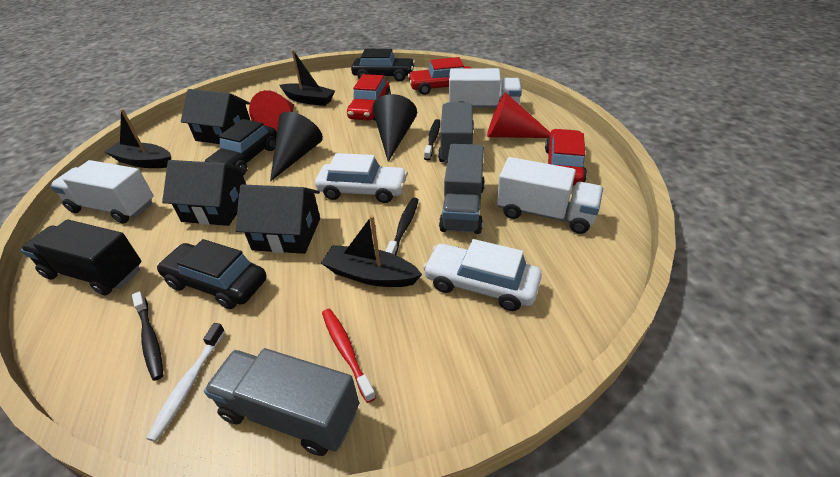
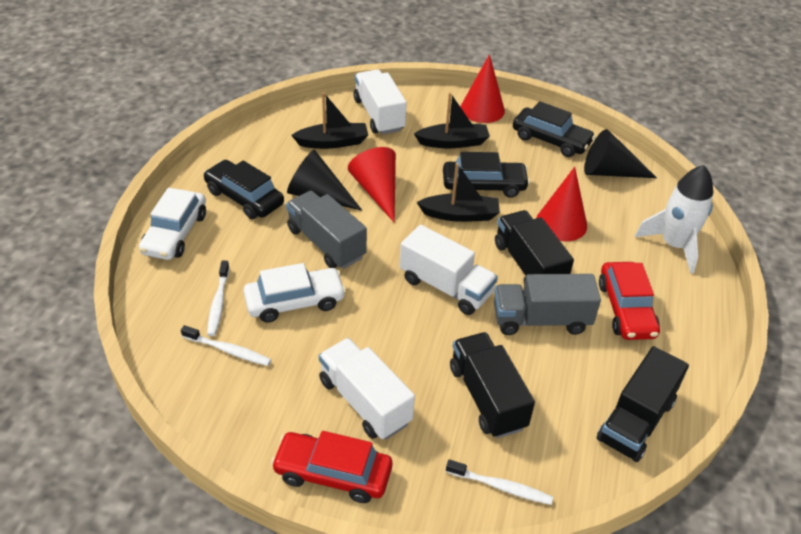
black house: 3 -> 0
black toothbrush: 3 -> 0
black truck: 1 -> 3
grey truck: 3 -> 2
red car: 3 -> 2
red cone: 2 -> 3
red toothbrush: 1 -> 0
white rocket: 0 -> 1
white toothbrush: 1 -> 3

